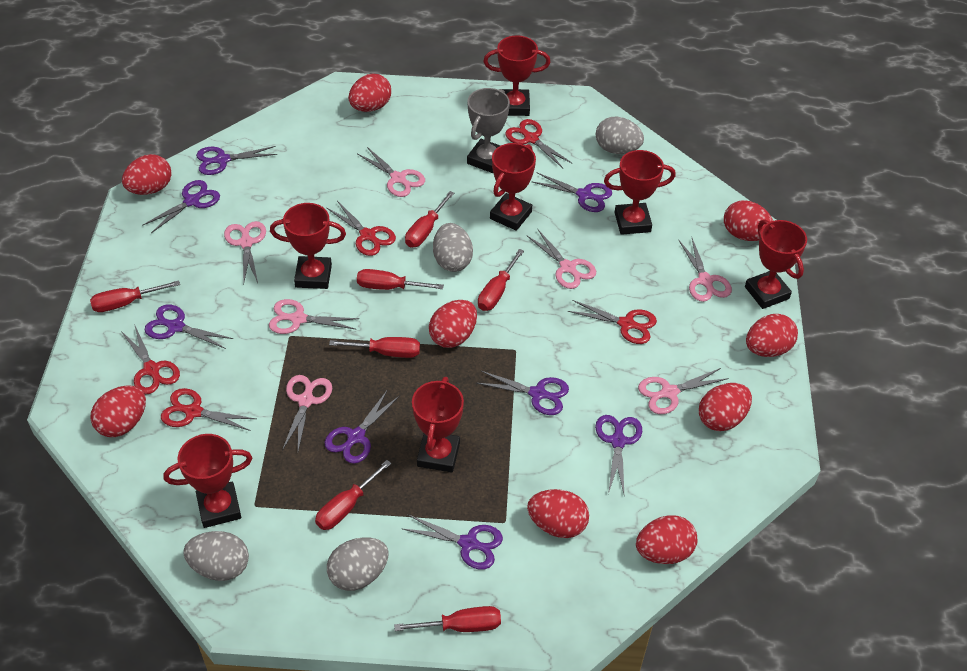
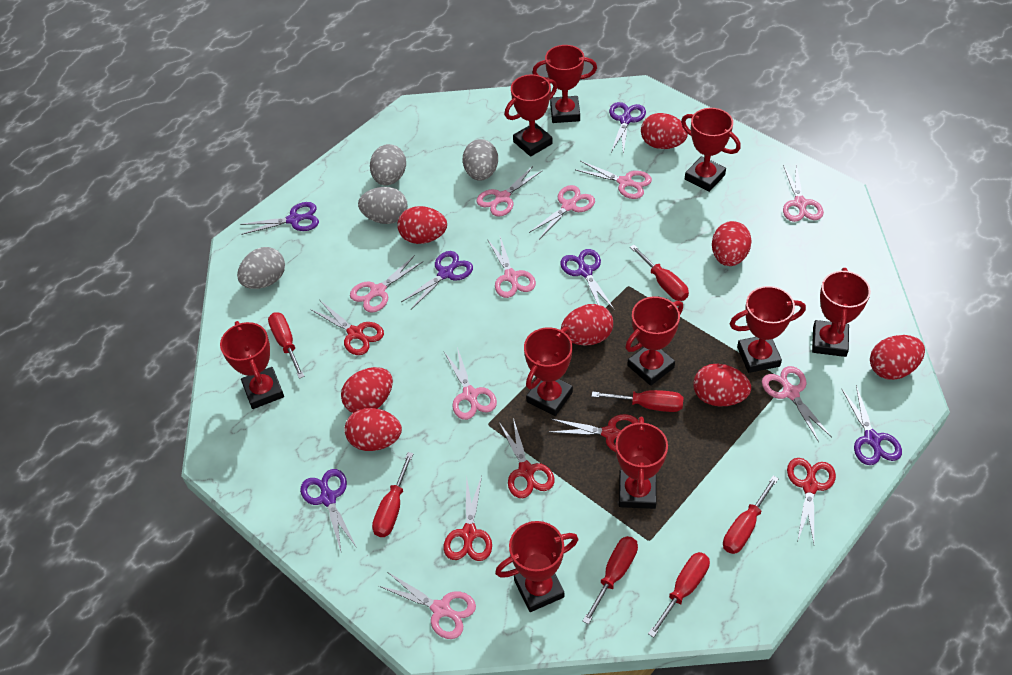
grey trophy: 1 -> 0
pink scissors: 7 -> 9
purple scissors: 8 -> 6
red egg: 9 -> 8
red trophy: 7 -> 10

